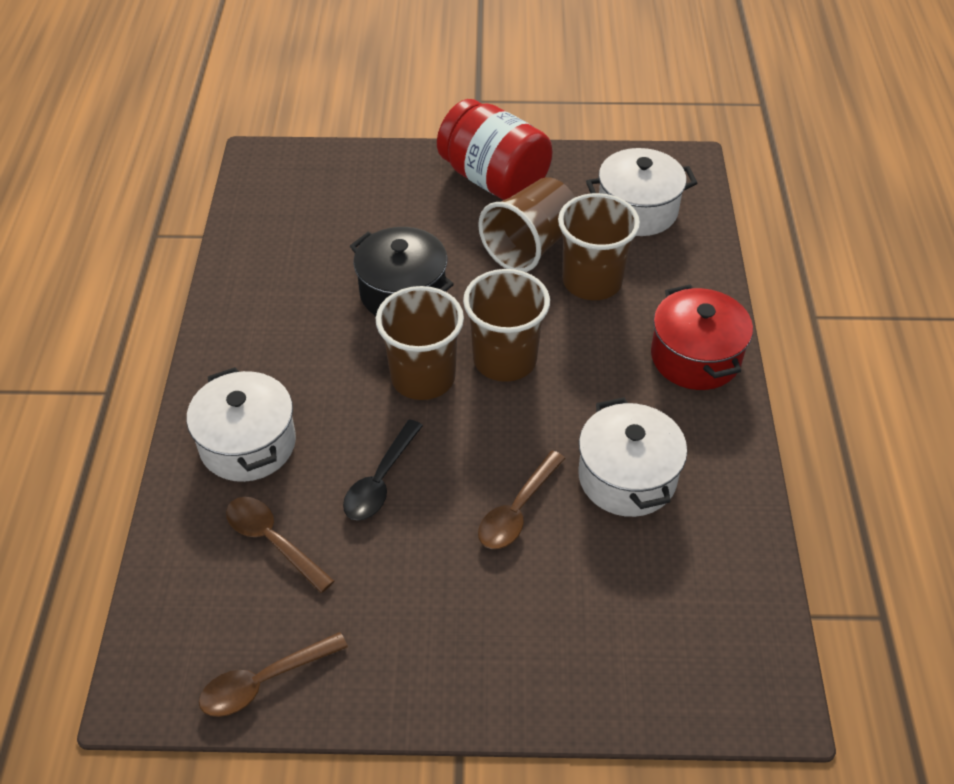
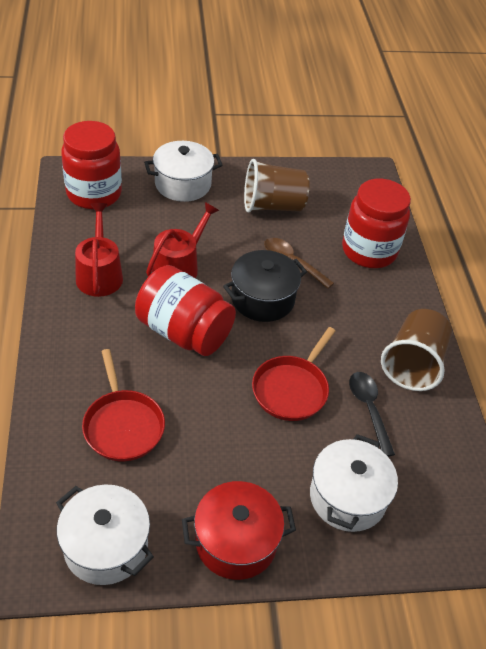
brown cup: 4 -> 2
brown spoon: 3 -> 1
red jar: 1 -> 3
red pan: 0 -> 2
red watering can: 0 -> 2

